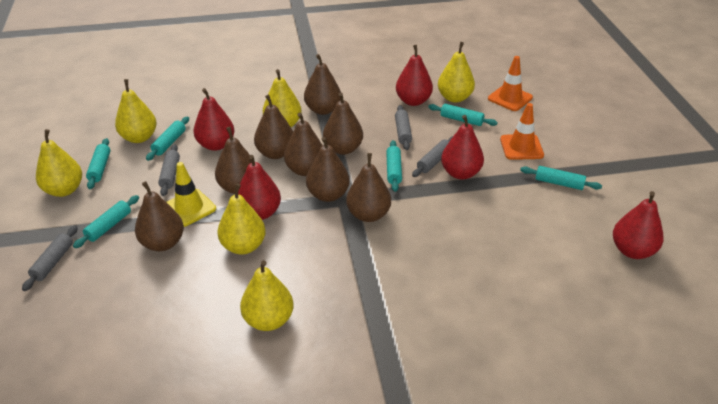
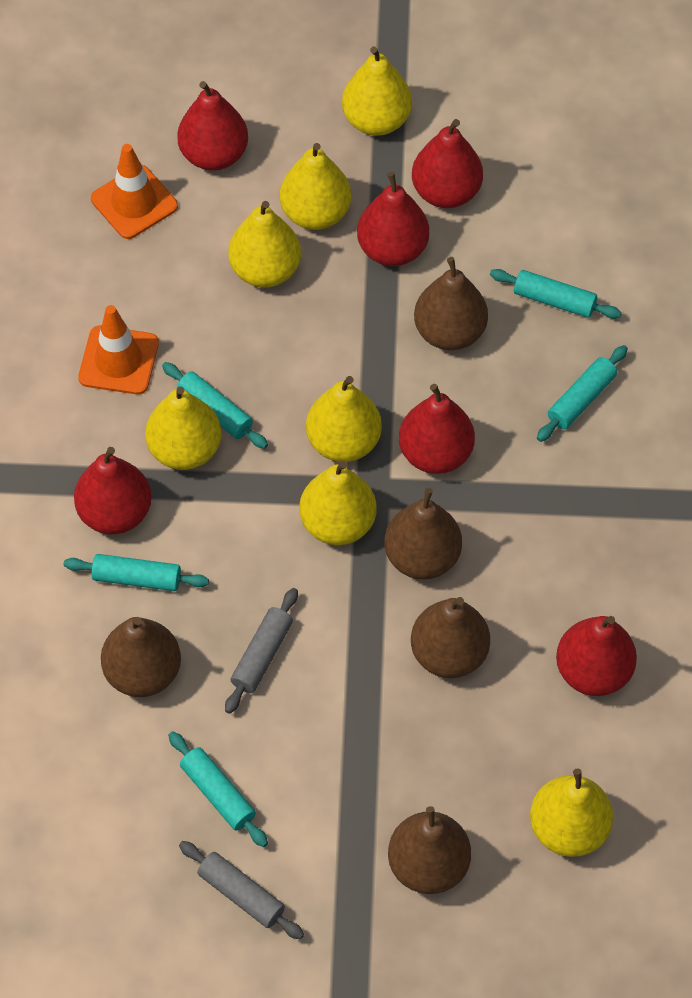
brown pear: 8 -> 5
grey rolling pin: 4 -> 2
red pear: 5 -> 6
turquoise rolling pin: 6 -> 5
yellow pear: 6 -> 7
yellow traffic cone: 1 -> 0

